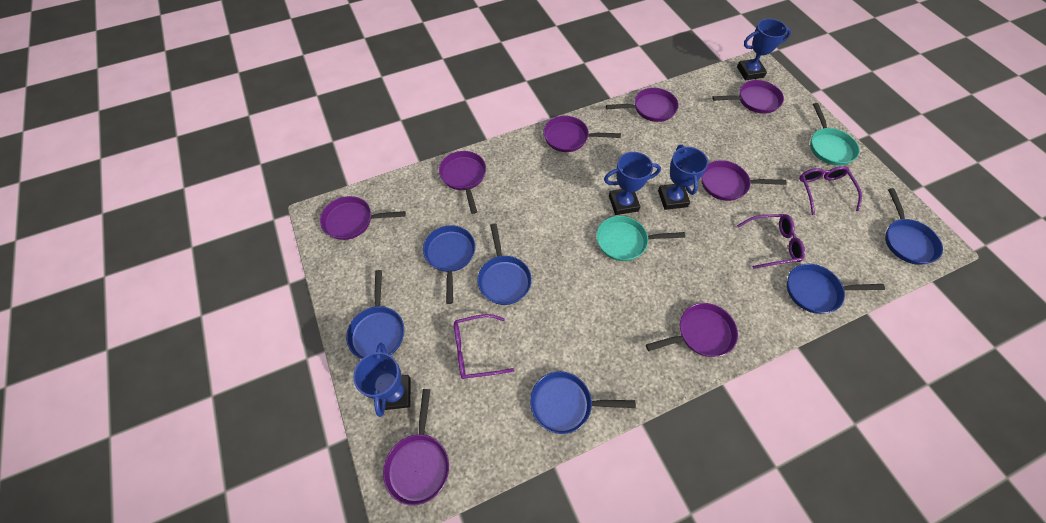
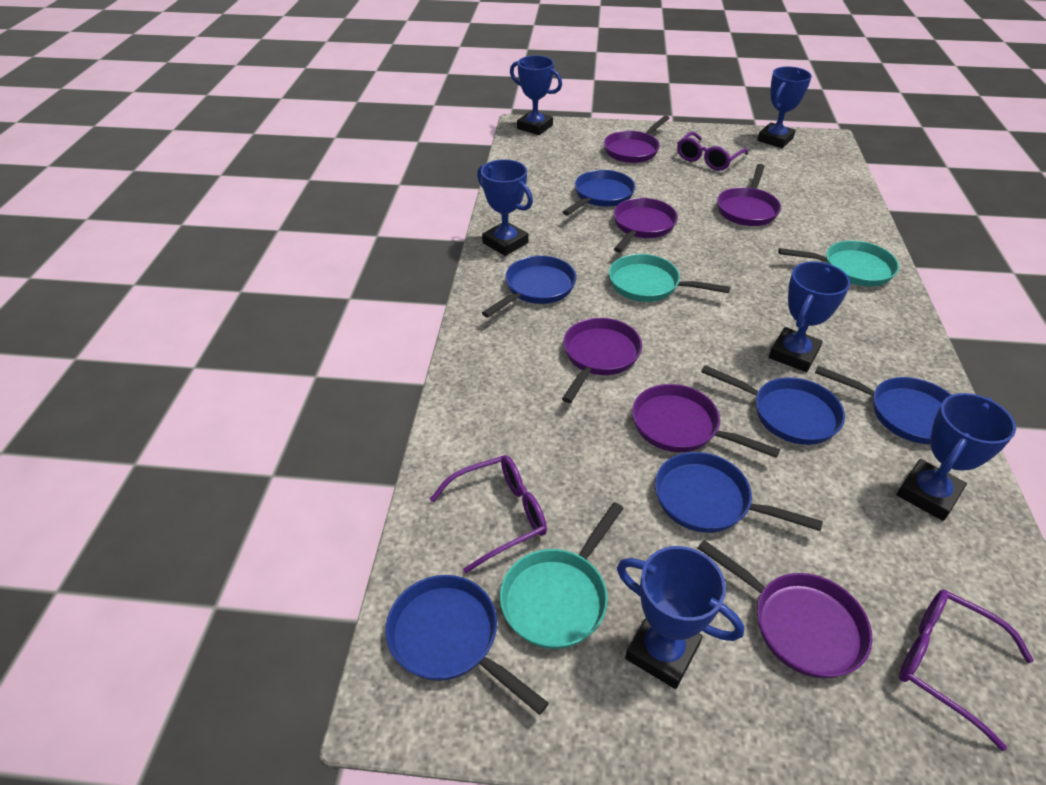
blue trophy: 4 -> 6
purple pan: 8 -> 6
turquoise pan: 2 -> 3

